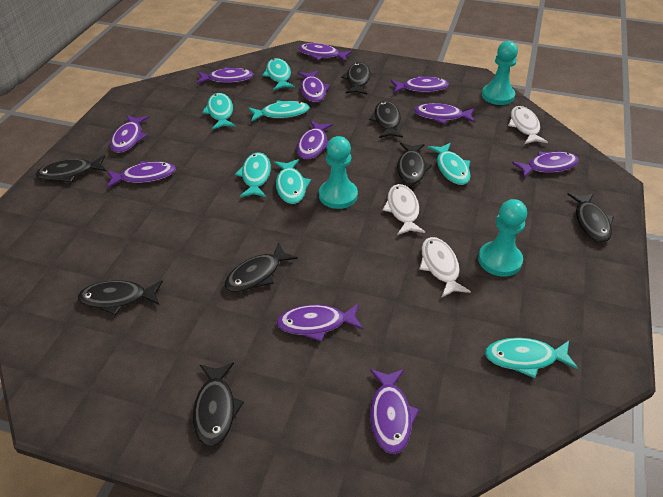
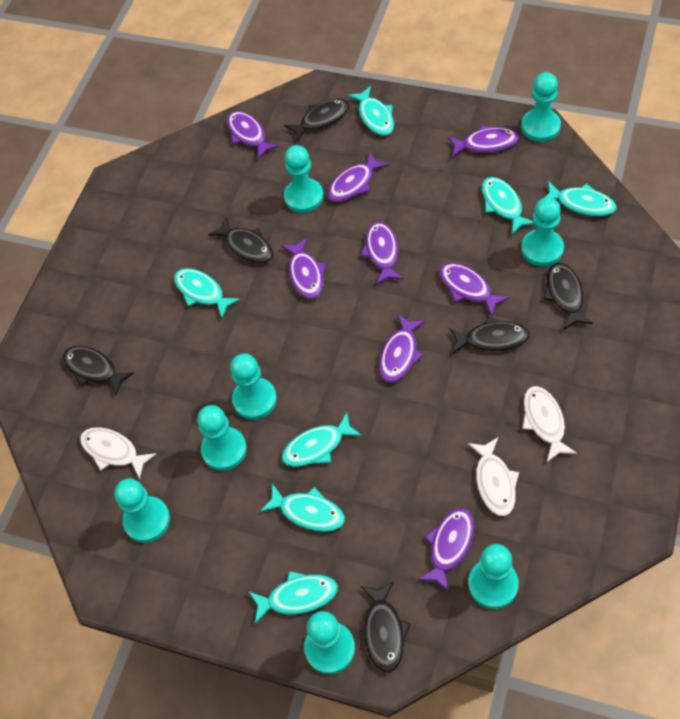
black fish: 8 -> 6
purple fish: 11 -> 8
turquoise pawn: 3 -> 8

